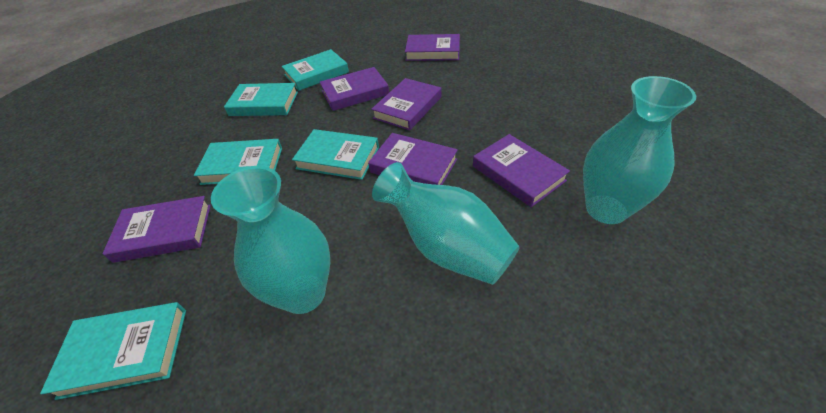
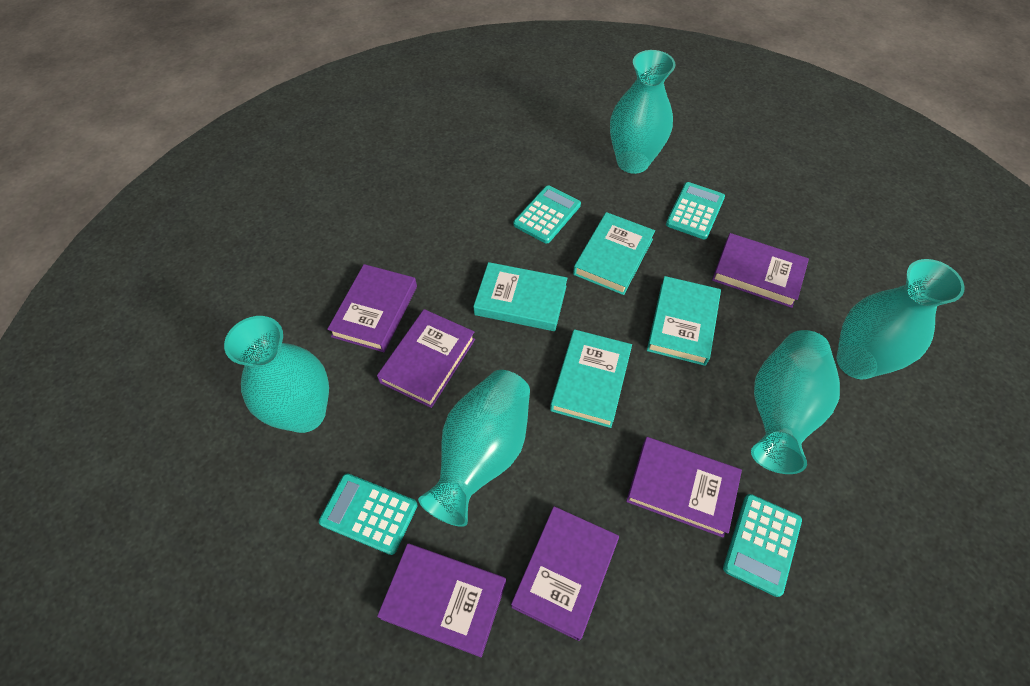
turquoise book: 5 -> 4
turquoise calculator: 0 -> 4
turquoise vase: 3 -> 5

